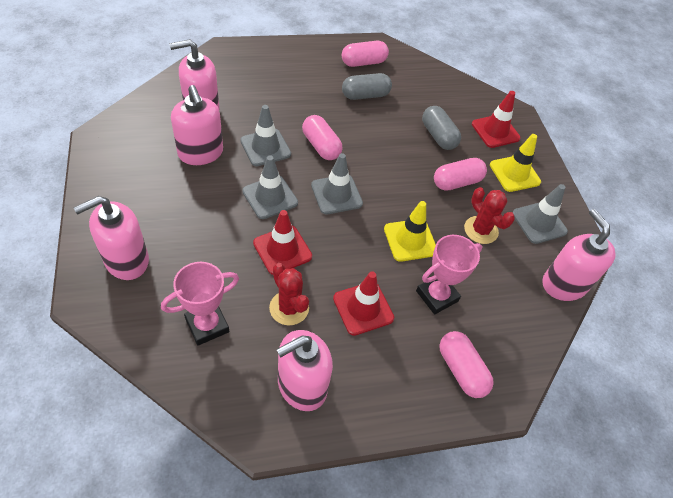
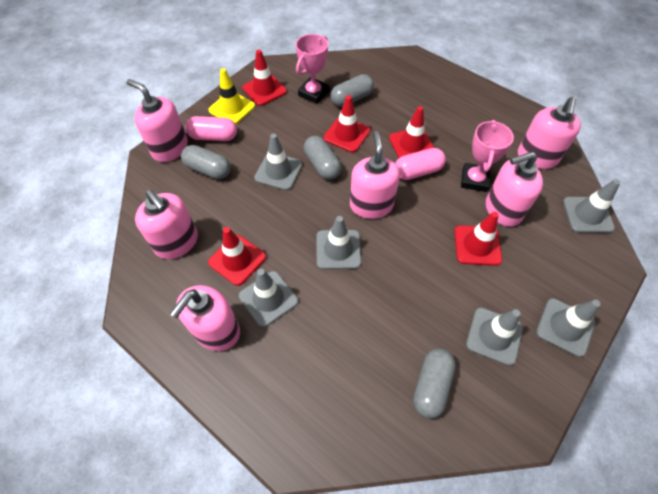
grey capsule: 2 -> 4
grey traffic cone: 4 -> 6
pink capsule: 4 -> 2
pink soap dispenser: 5 -> 6
red cactus: 2 -> 0
red traffic cone: 3 -> 5
yellow traffic cone: 2 -> 1

